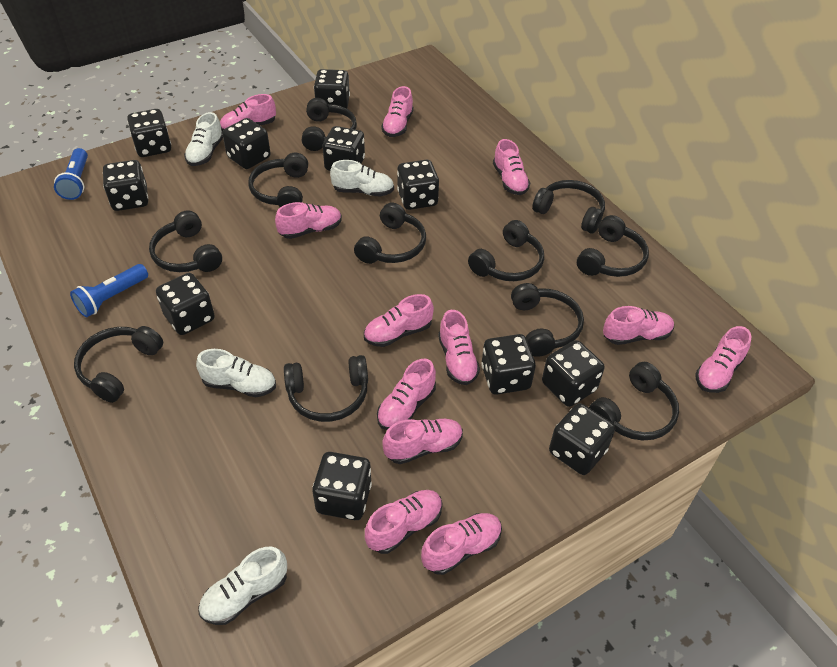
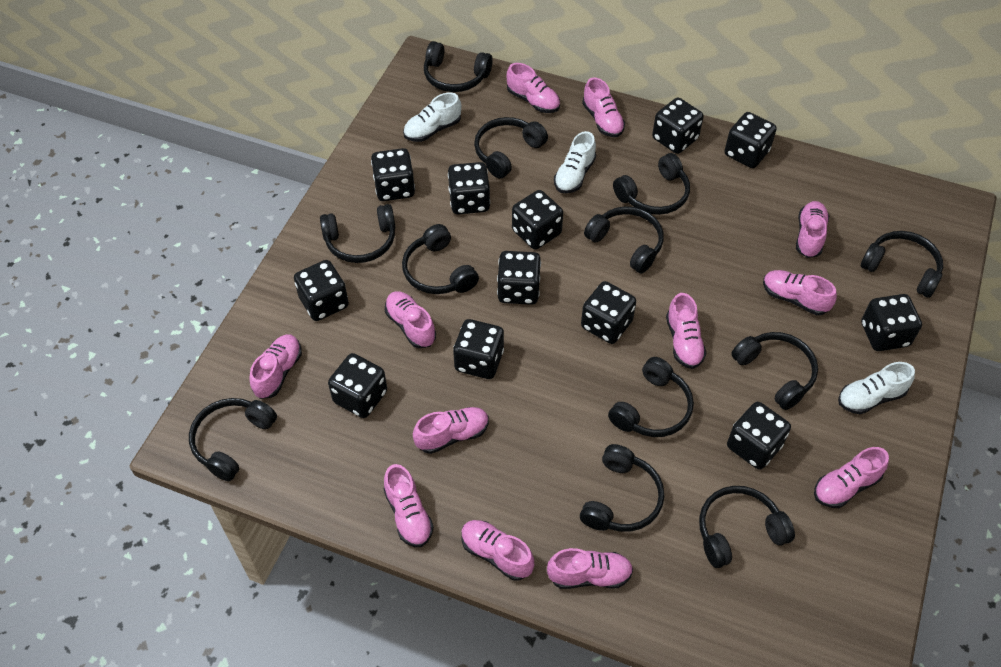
black dice: 11 -> 12
black headphones: 11 -> 12
blue flashlight: 2 -> 0
white shoe: 4 -> 3

